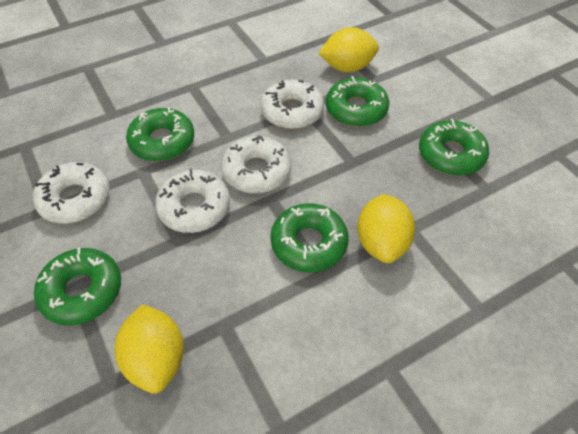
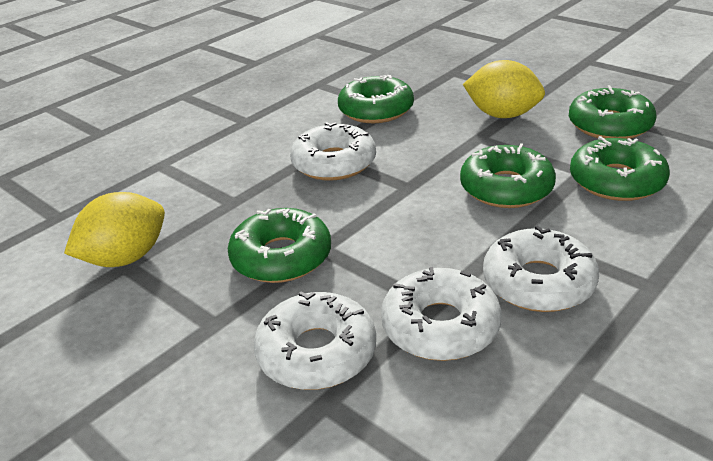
yellow lemon: 3 -> 2

